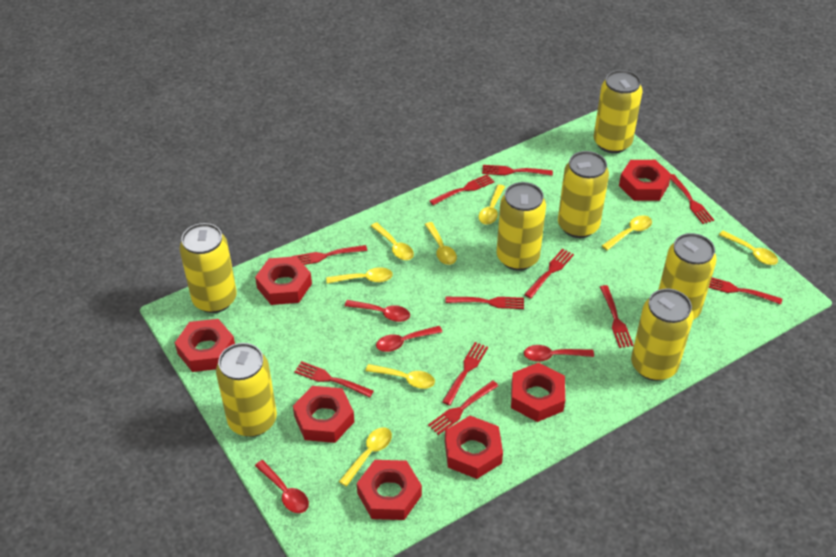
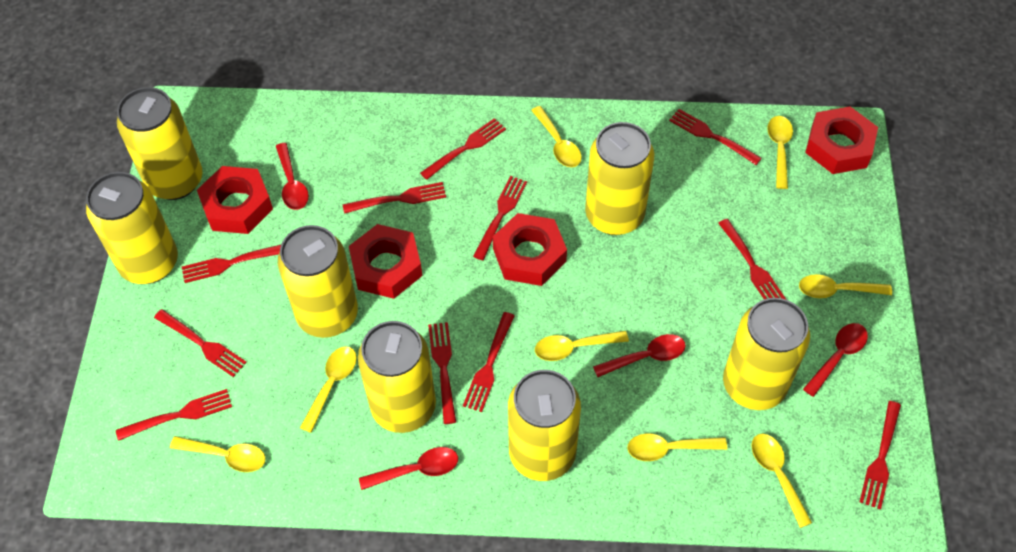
red nut: 7 -> 4

